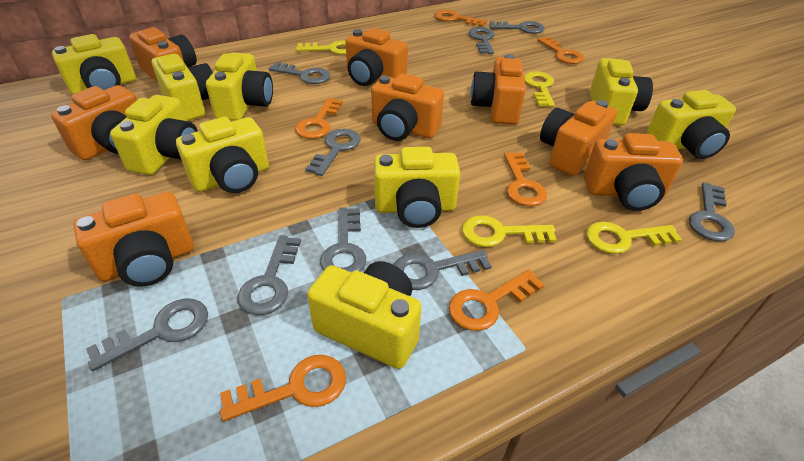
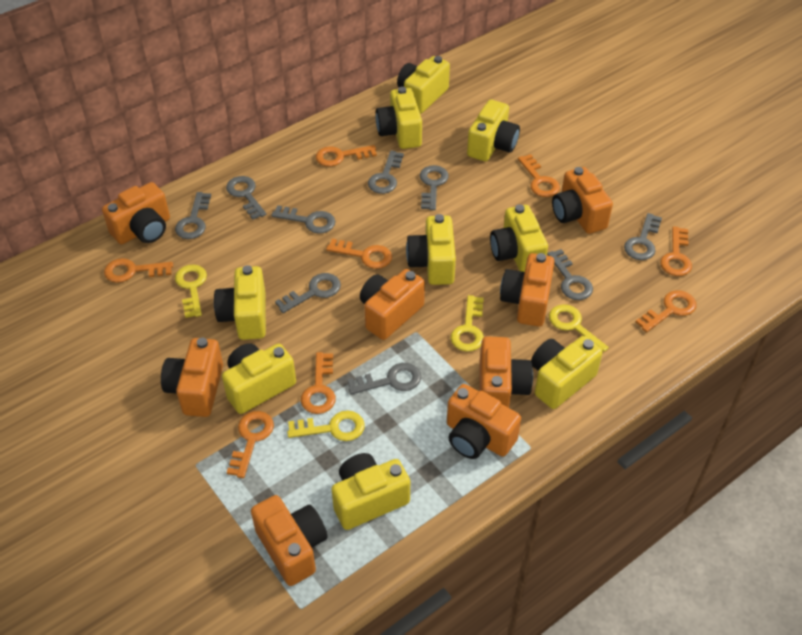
orange key: 6 -> 8

